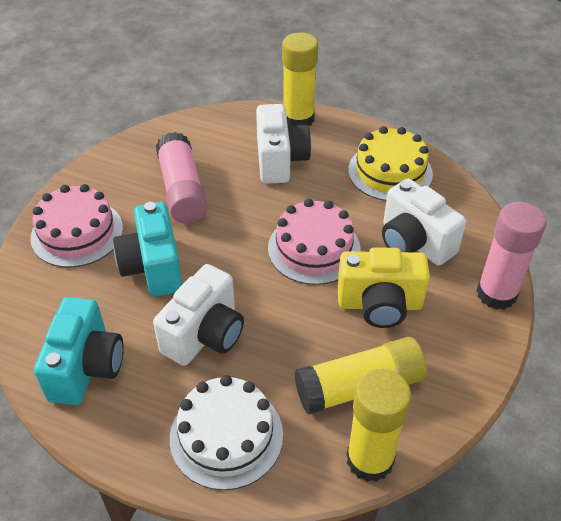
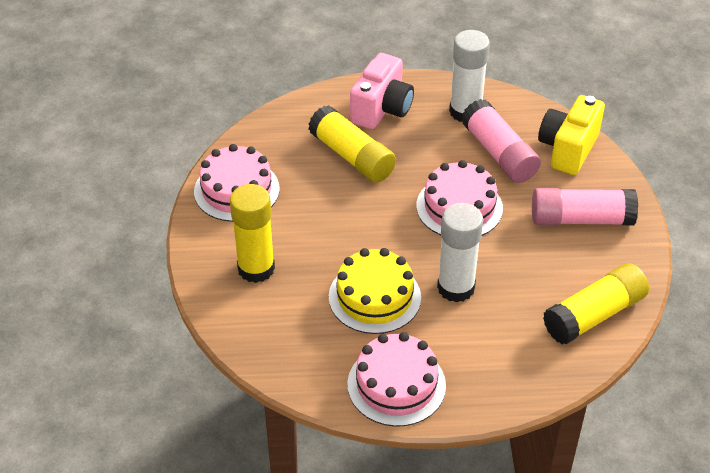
pink cake: 2 -> 3
pink camera: 0 -> 1
turquoise camera: 2 -> 0
white cake: 1 -> 0
white camera: 3 -> 0
white glue stick: 0 -> 2

